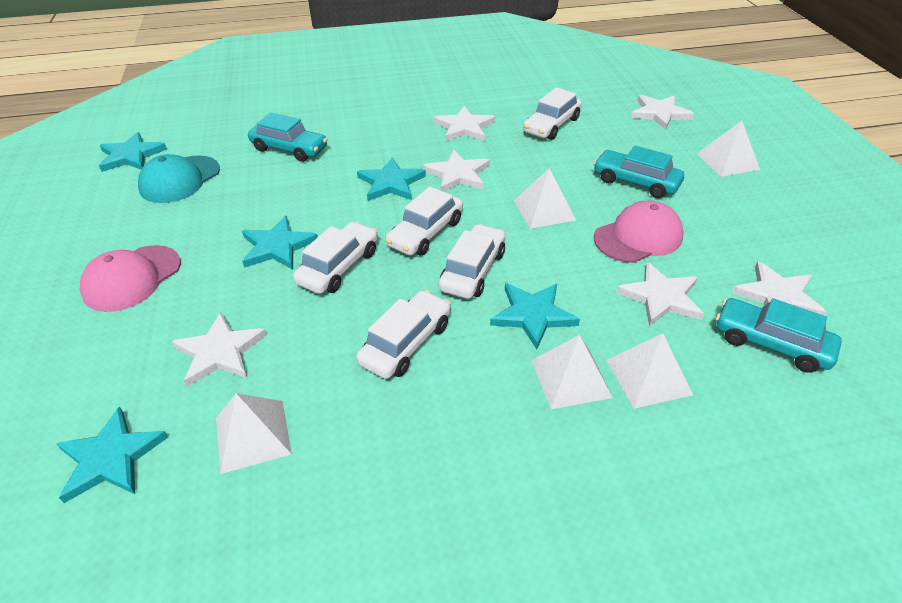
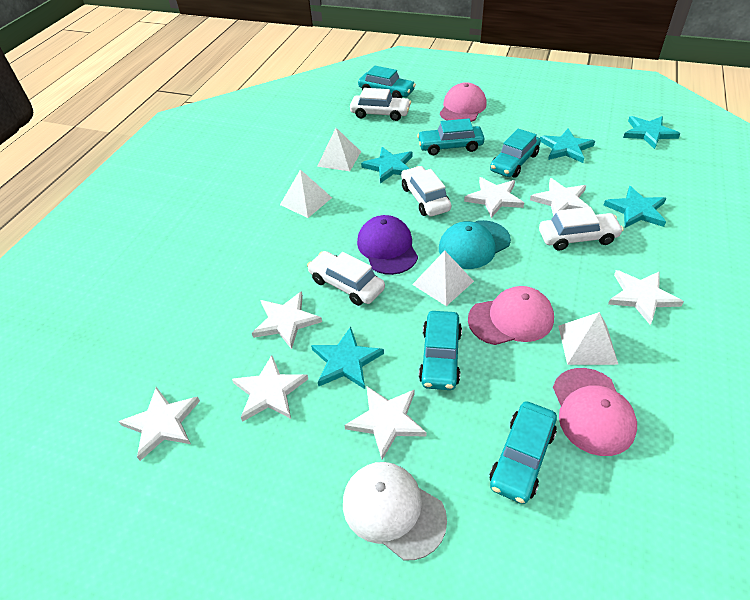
pink cap: 2 -> 3
purple cap: 0 -> 1
turquoise car: 3 -> 5
white cap: 0 -> 1
white car: 5 -> 4
white pyramid: 5 -> 4
white star: 6 -> 7

